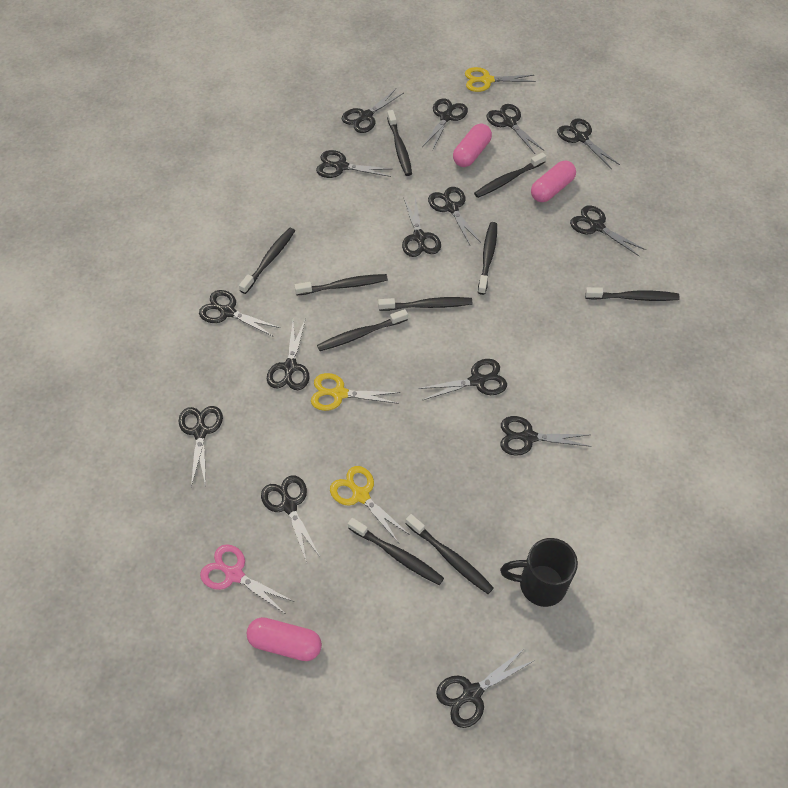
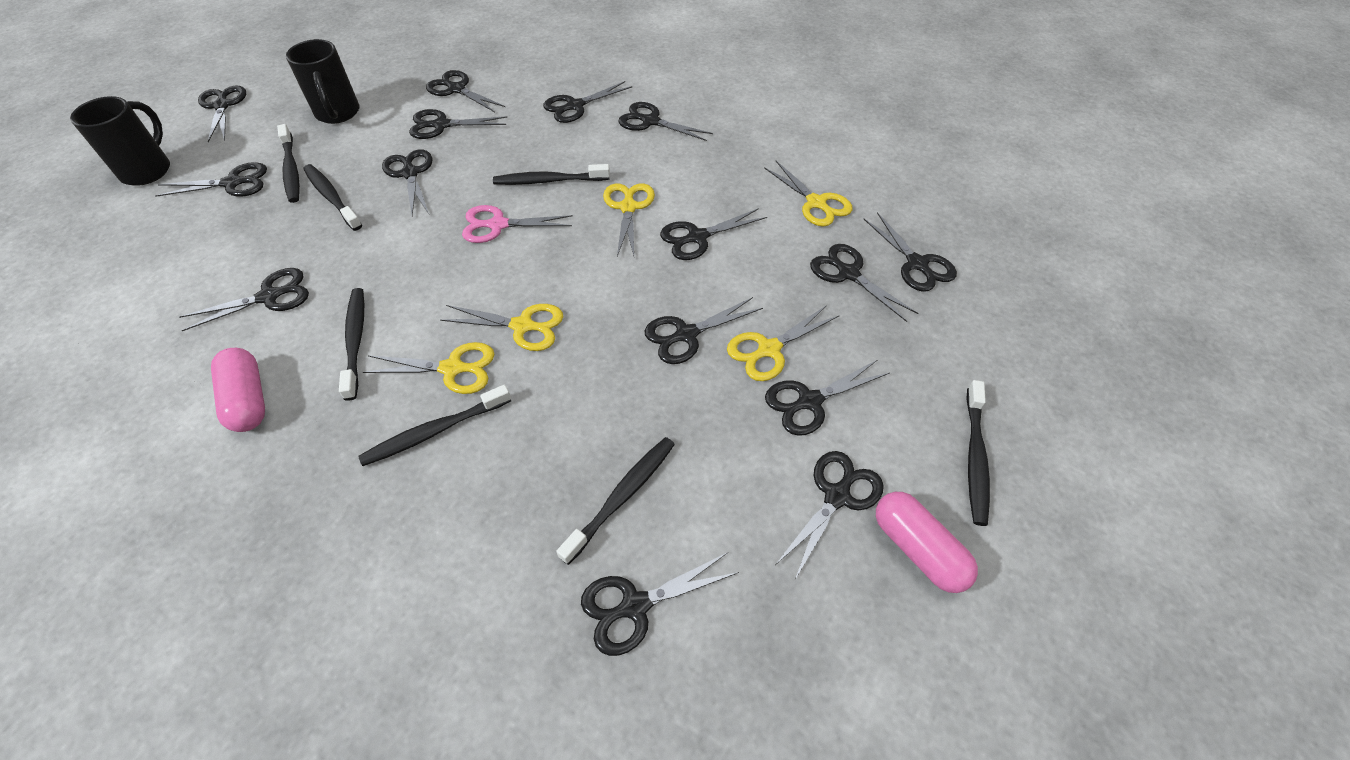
black mug: 1 -> 2
black toothbrush: 10 -> 7
pink capsule: 3 -> 2
yellow scissors: 3 -> 5

